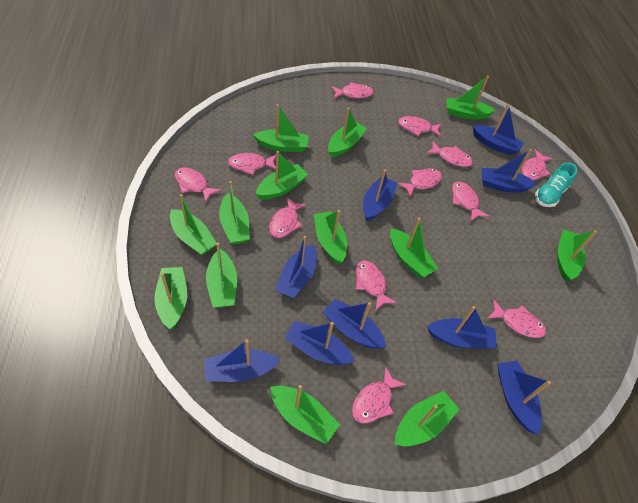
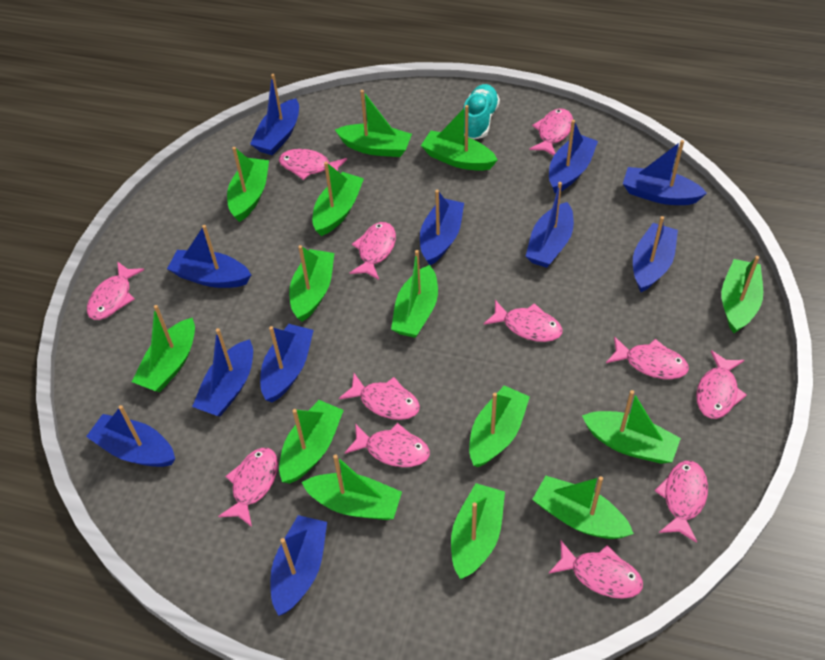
blue boat: 9 -> 11
green boat: 13 -> 14

